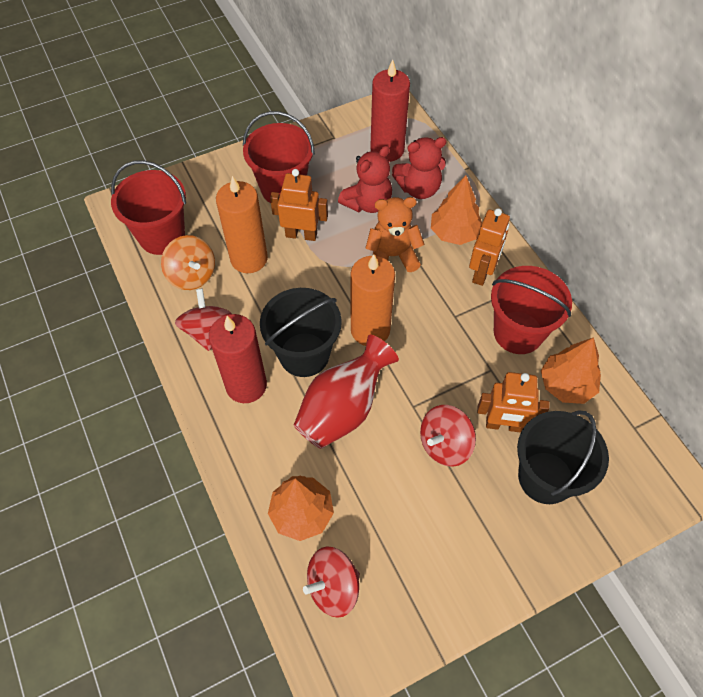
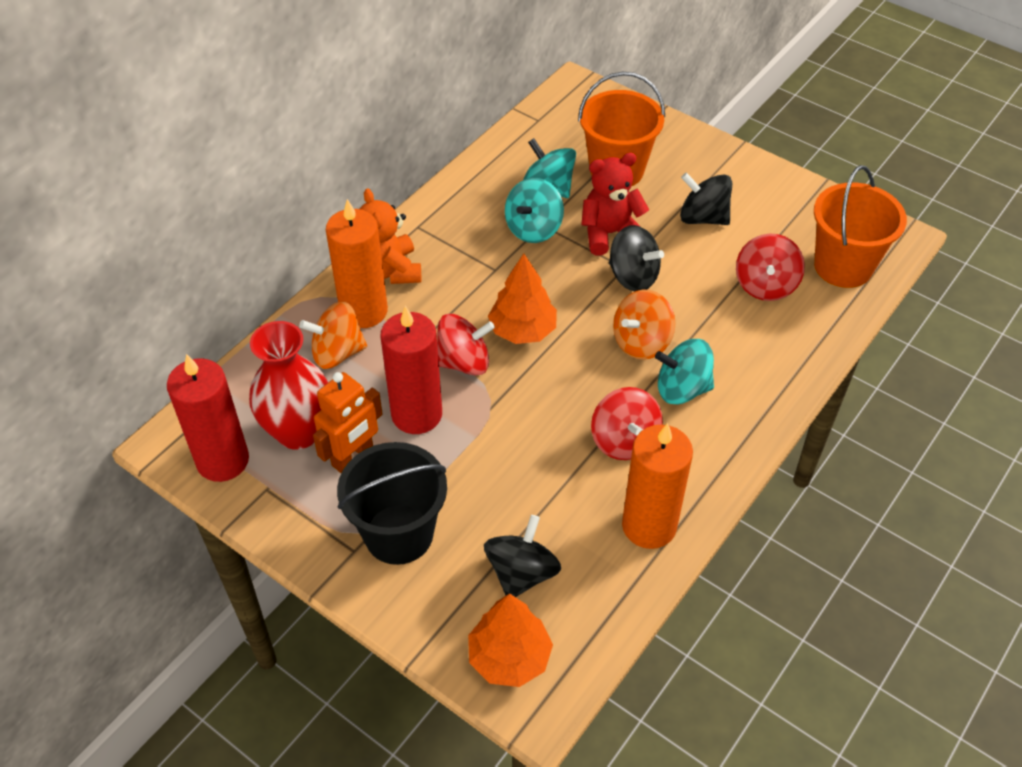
black bucket: 2 -> 1
black spinning top: 0 -> 3
orange bucket: 0 -> 2
orange robot: 3 -> 1
orange spinning top: 1 -> 2
orange tree: 3 -> 2
red bucket: 3 -> 0
red teddy bear: 2 -> 1
turquoise spinning top: 0 -> 3

